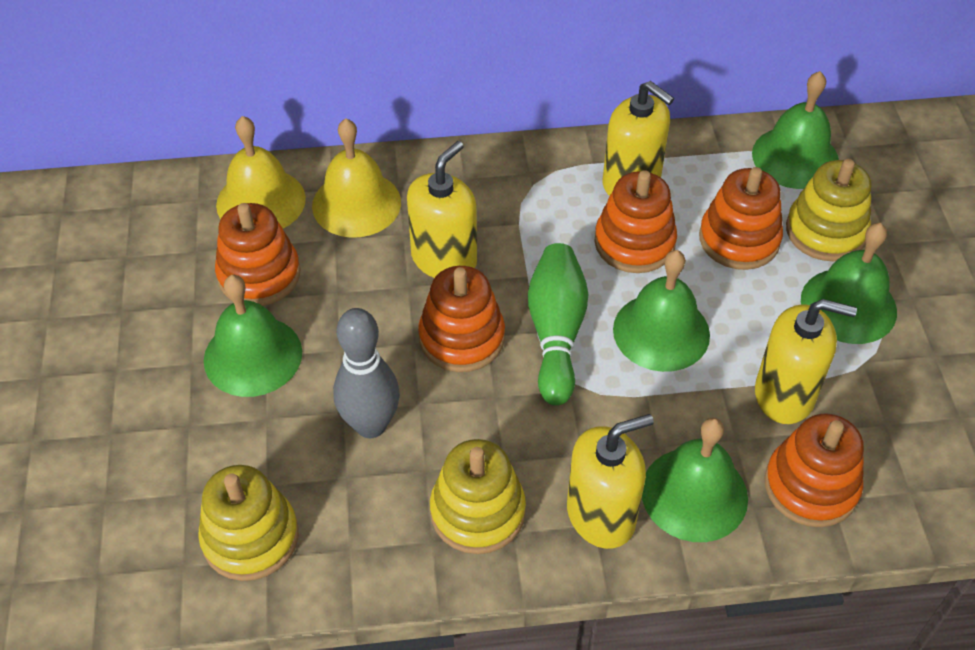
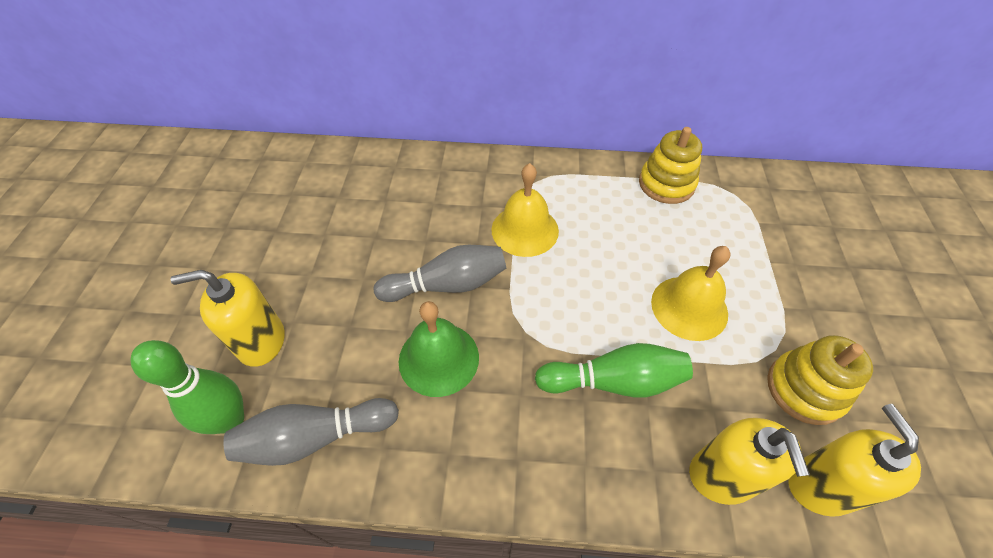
green bell: 5 -> 1
green bowling pin: 1 -> 2
grey bowling pin: 1 -> 2
orange stacking toy: 5 -> 0
yellow soap dispenser: 4 -> 3
yellow stacking toy: 3 -> 2

